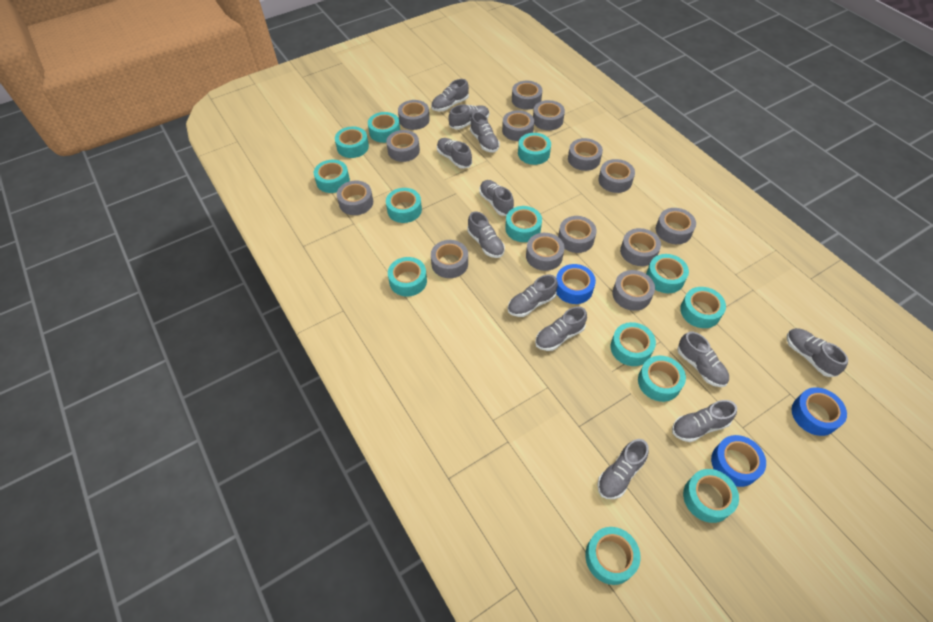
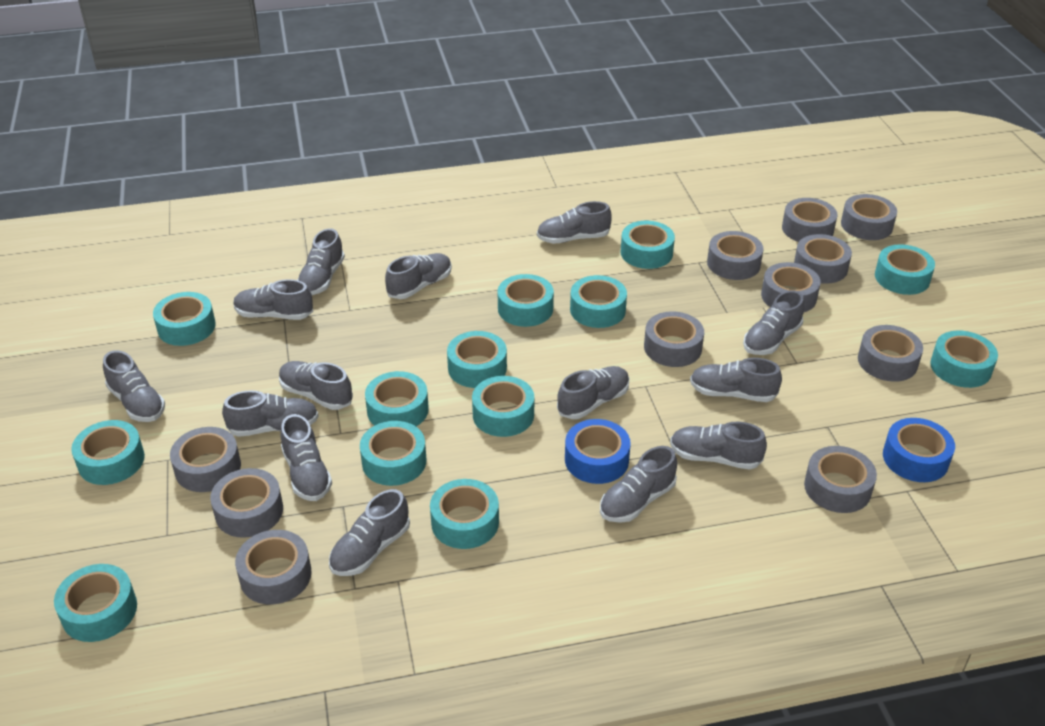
blue tape: 3 -> 2
grey shoe: 12 -> 14
grey tape: 14 -> 11

